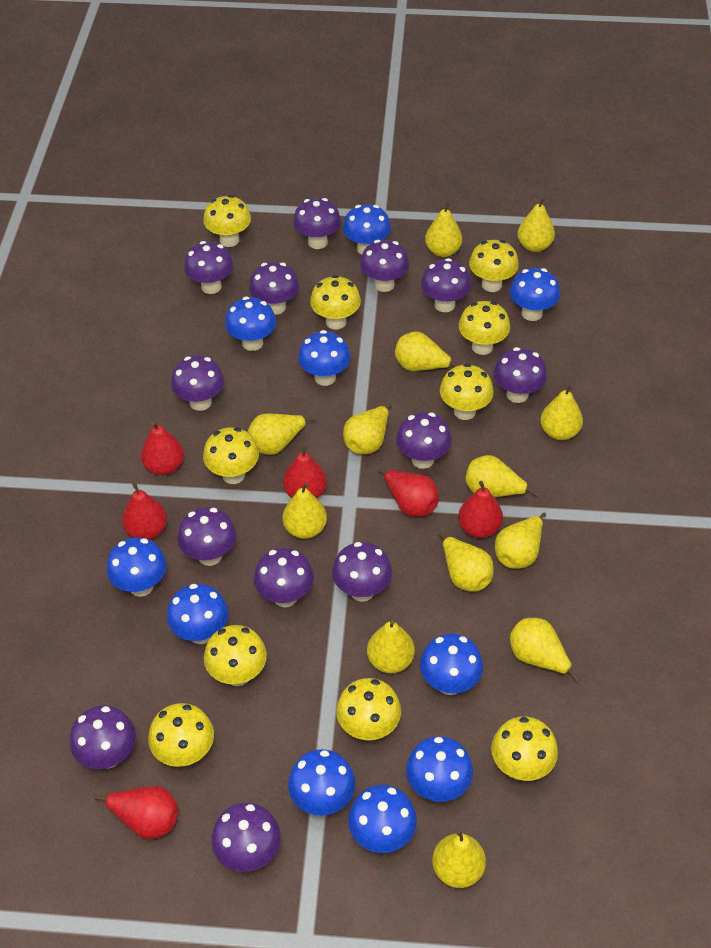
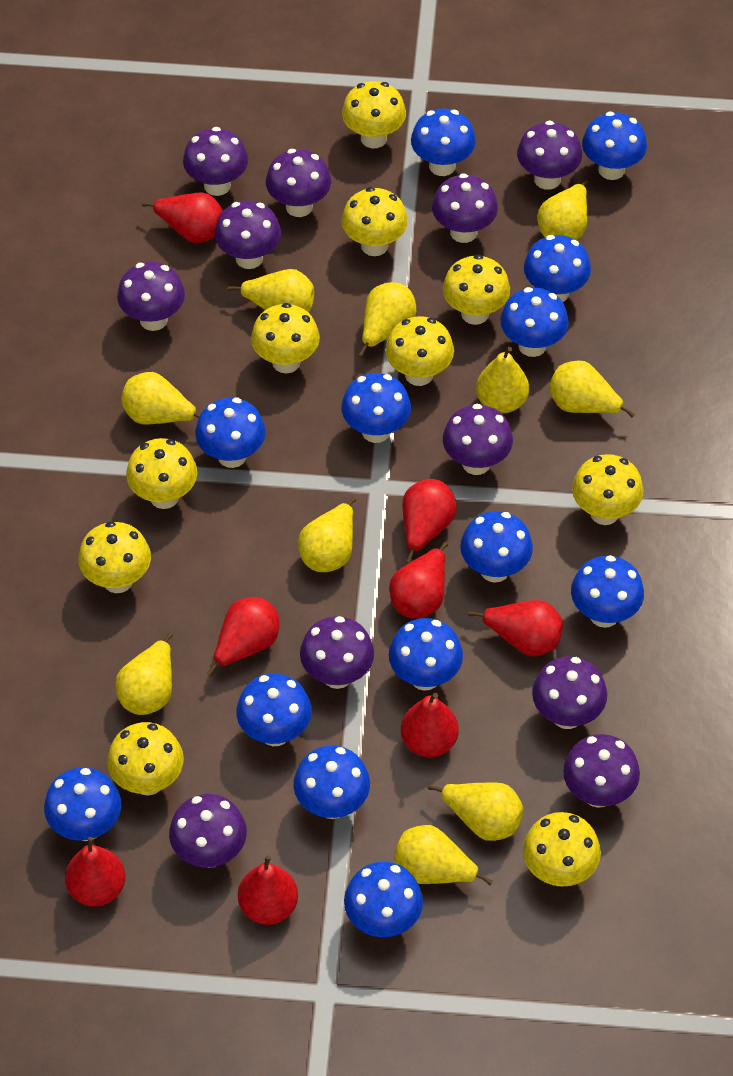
blue mushroom: 10 -> 13
purple mushroom: 13 -> 11
red pear: 6 -> 8
yellow pear: 13 -> 10

